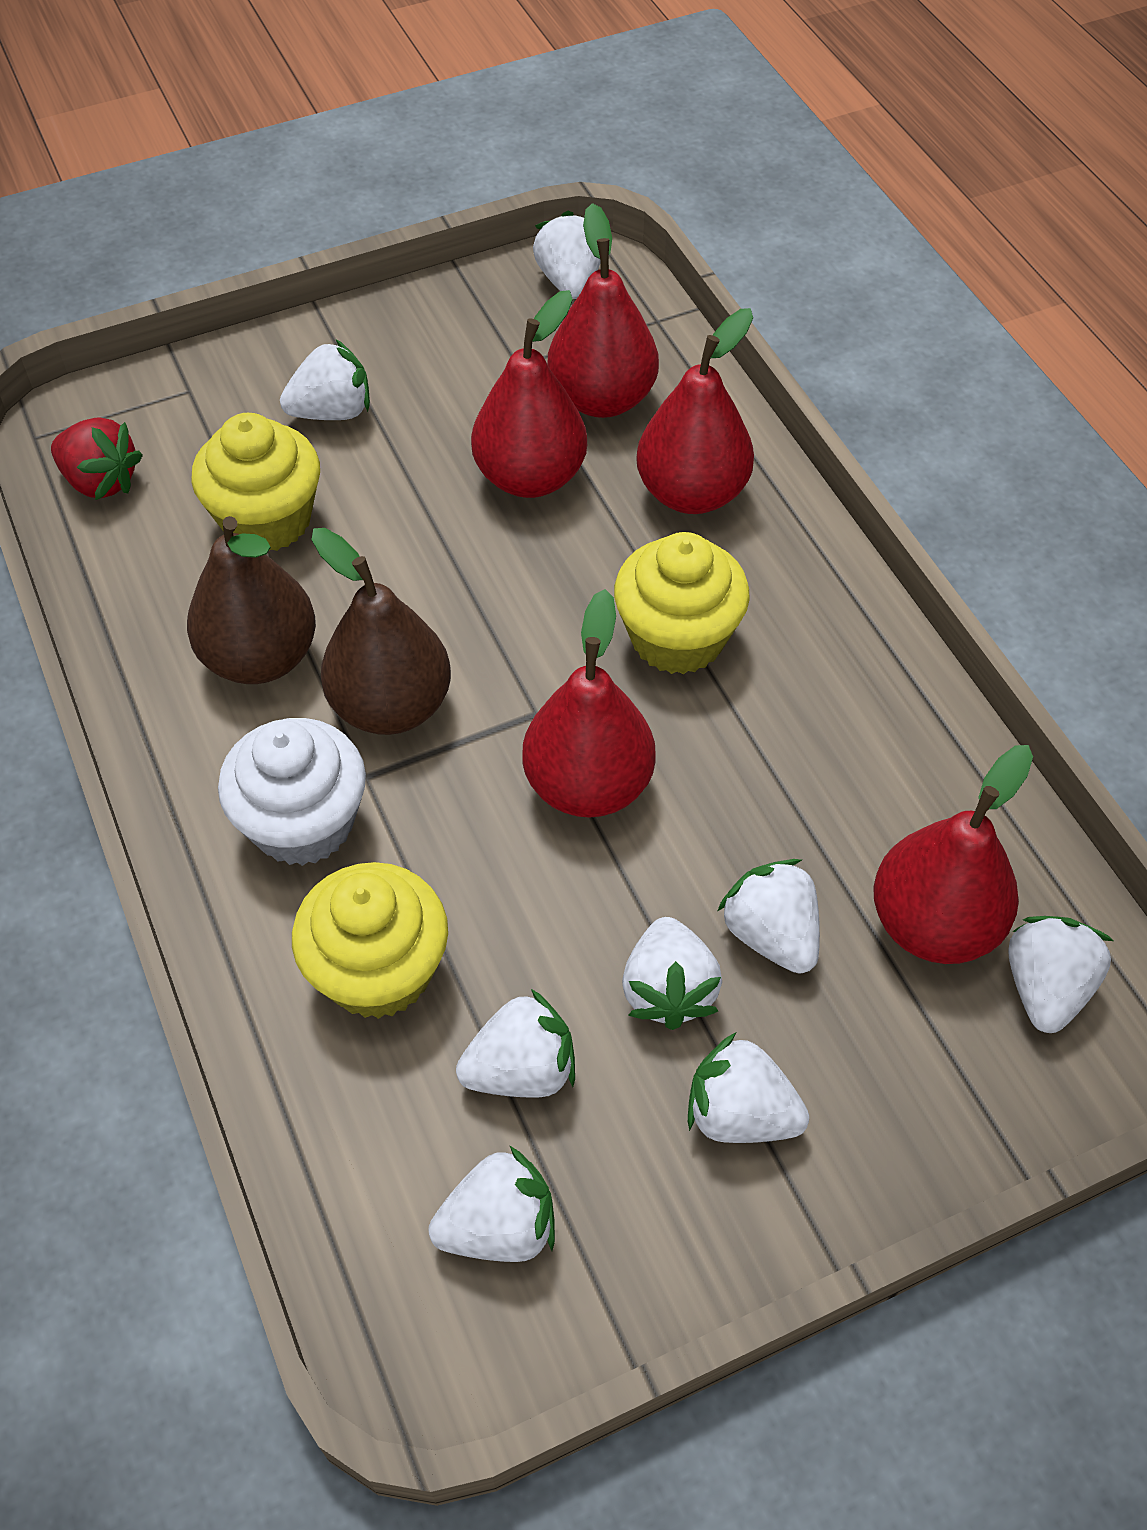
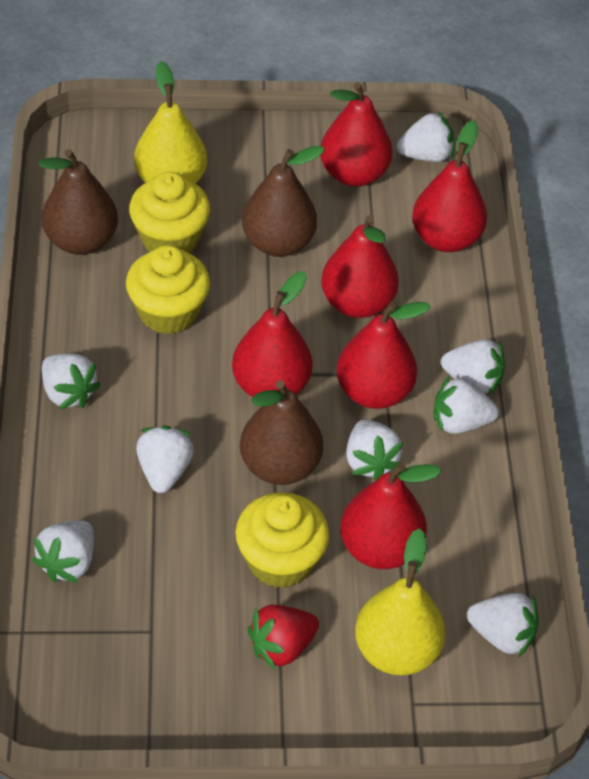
brown pear: 2 -> 3
red pear: 5 -> 6
white cupcake: 1 -> 0
yellow pear: 0 -> 2

